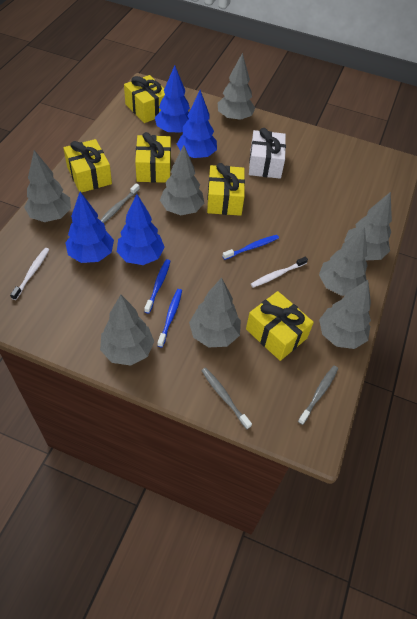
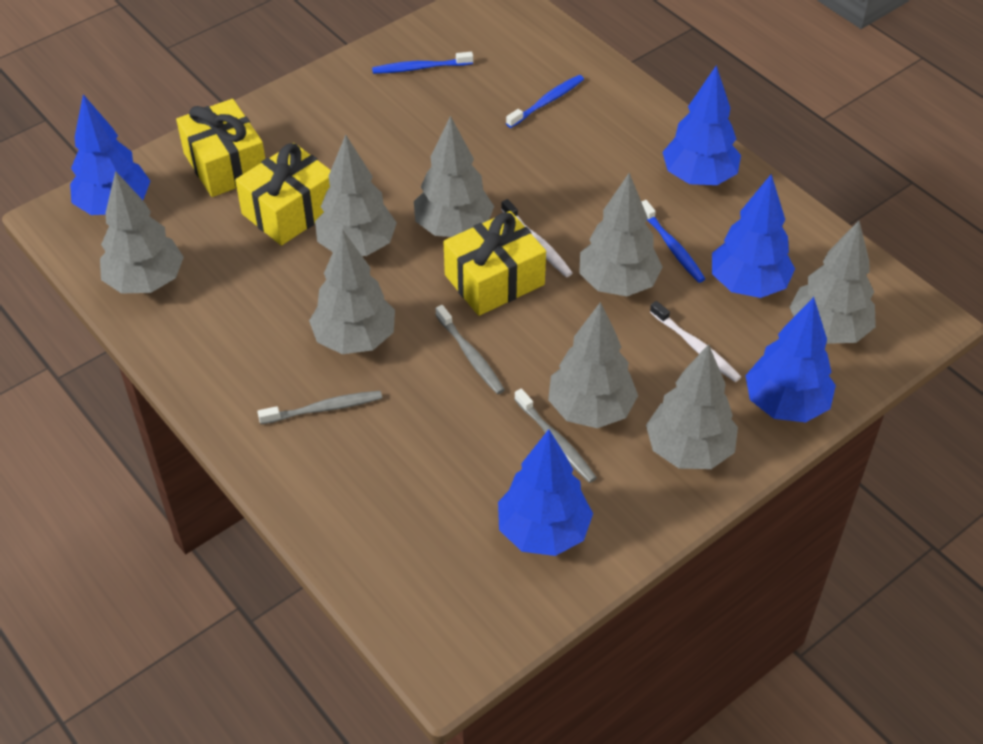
blue tree: 4 -> 5
white gift: 1 -> 0
yellow gift: 5 -> 3

